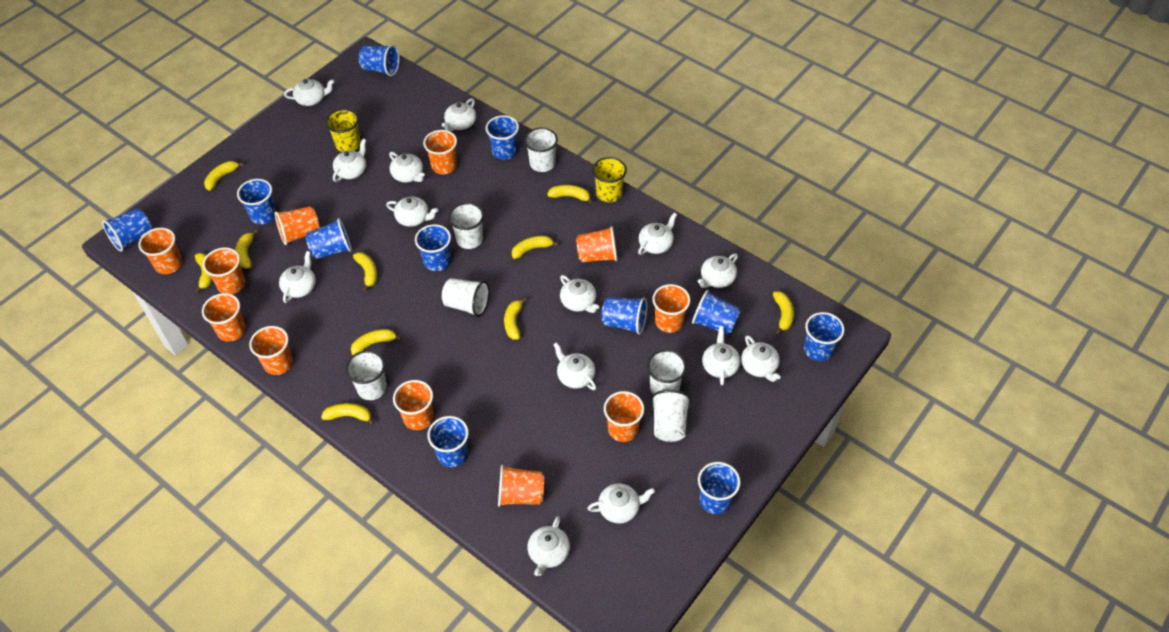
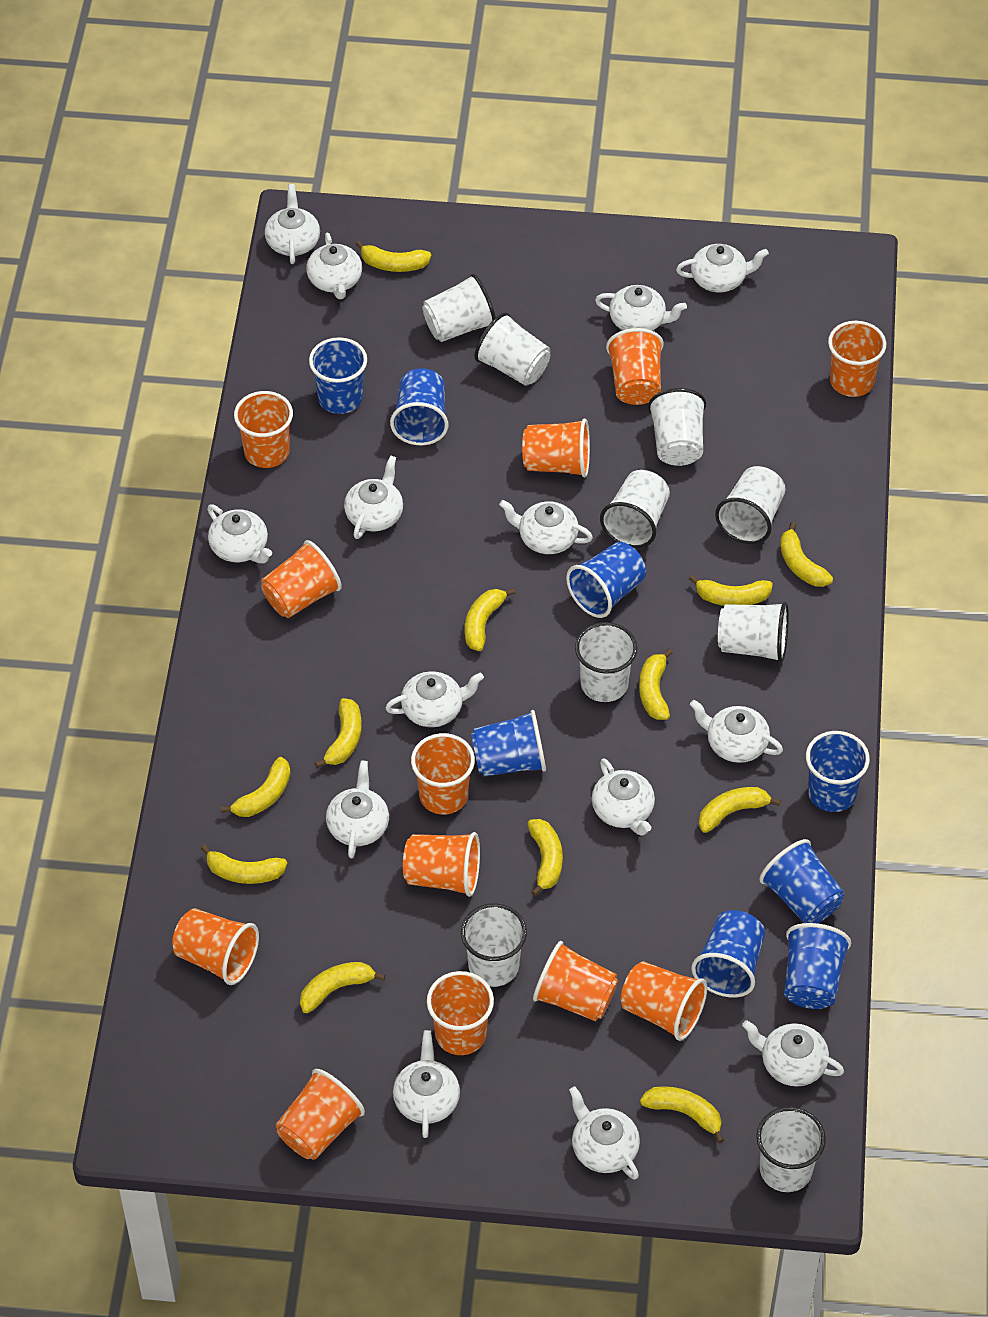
blue cup: 11 -> 8
orange cup: 11 -> 12
white cup: 6 -> 9
yellow banana: 10 -> 12
yellow cup: 2 -> 0

